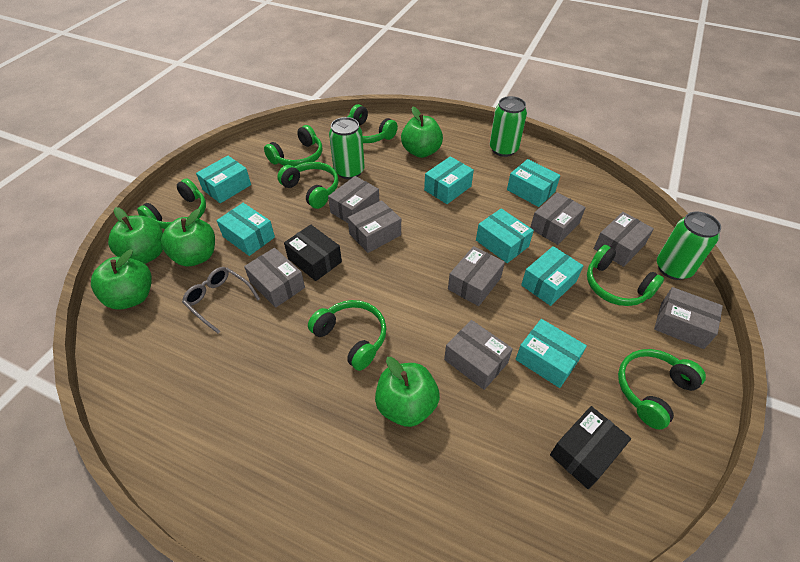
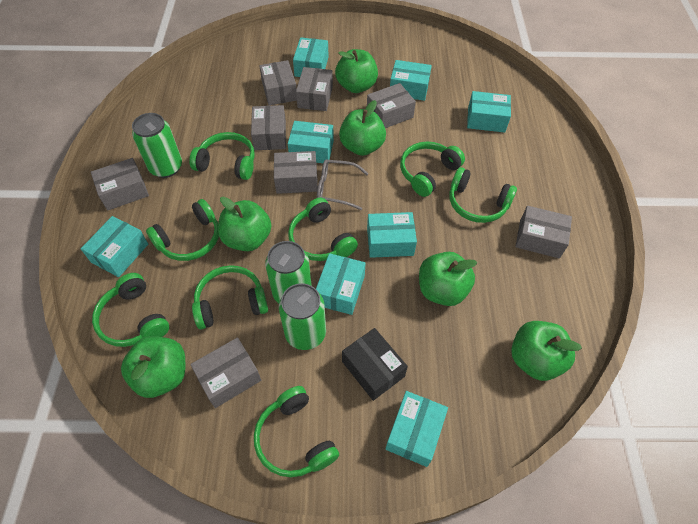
black box: 2 -> 1
green apple: 5 -> 6
green headphones: 7 -> 8
turquoise box: 7 -> 8

